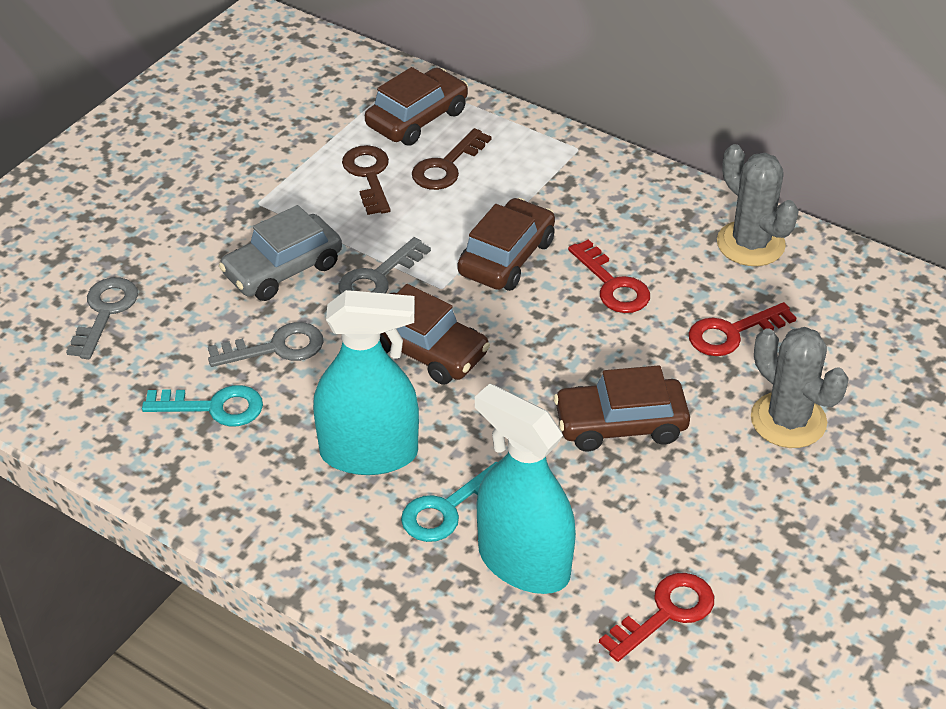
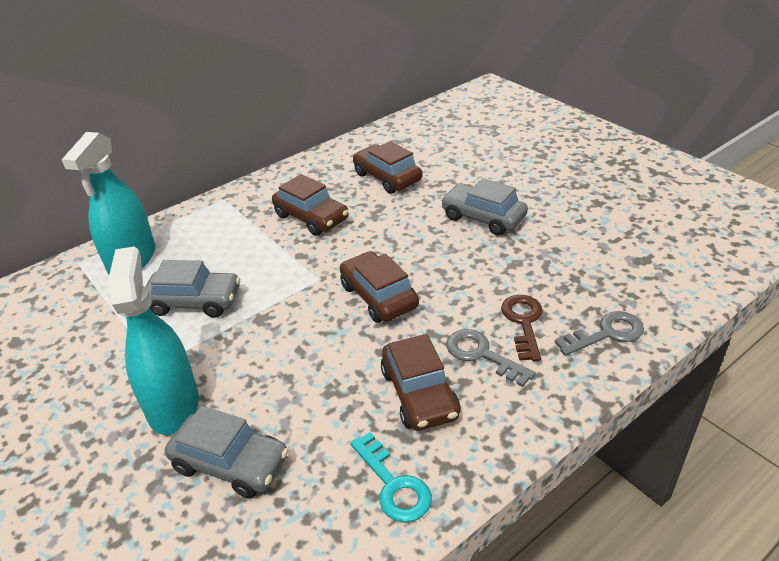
brown key: 2 -> 1
grey cactus: 2 -> 0
grey car: 1 -> 3
grey key: 3 -> 2
red key: 3 -> 0
turquoise key: 2 -> 1

